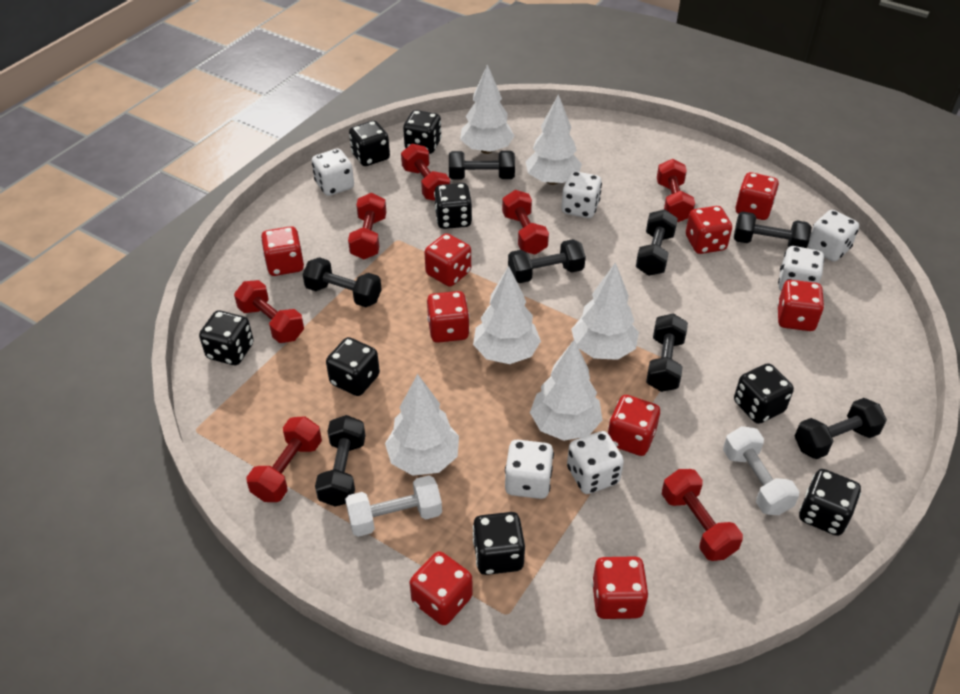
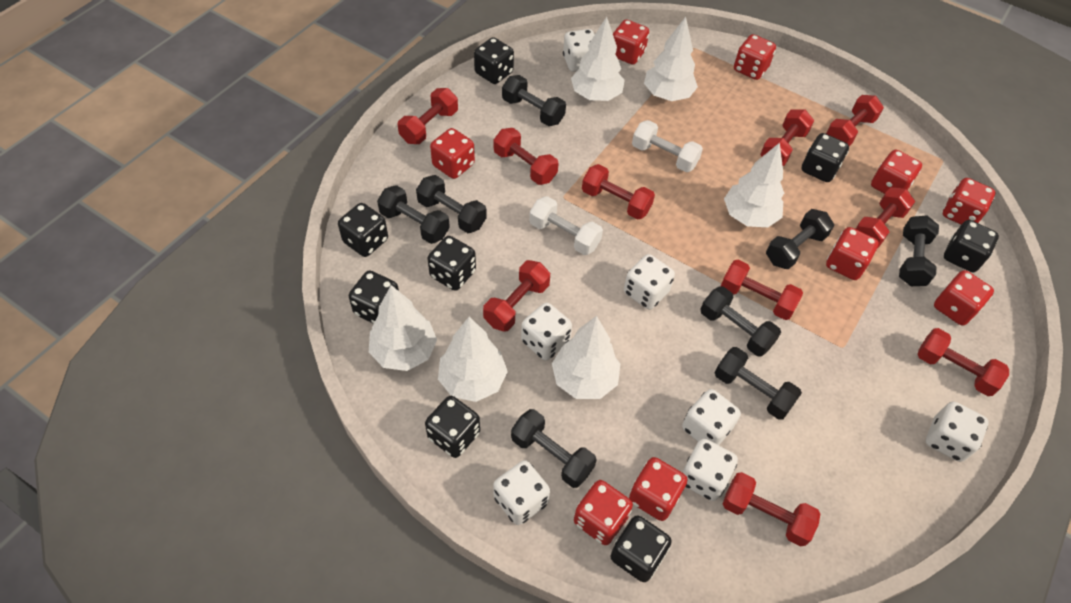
red dumbbell: 7 -> 10
white dice: 6 -> 7

